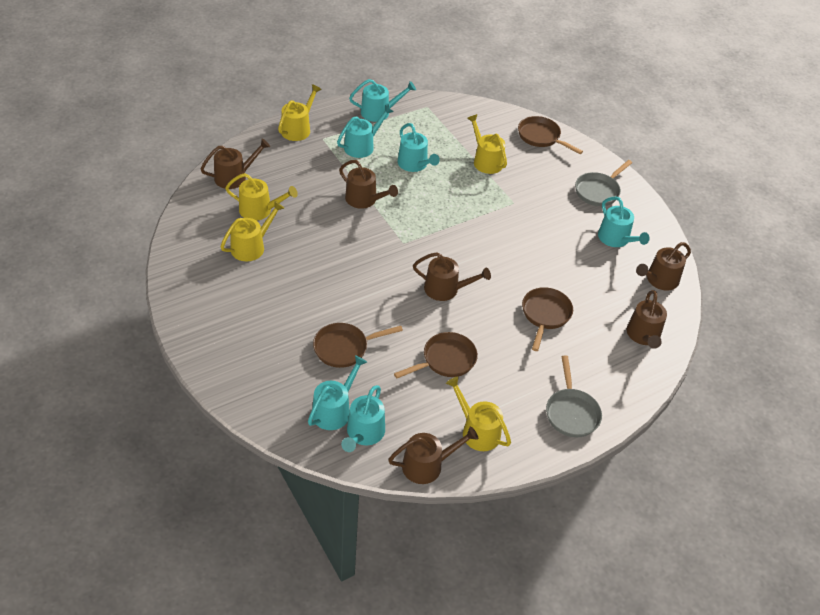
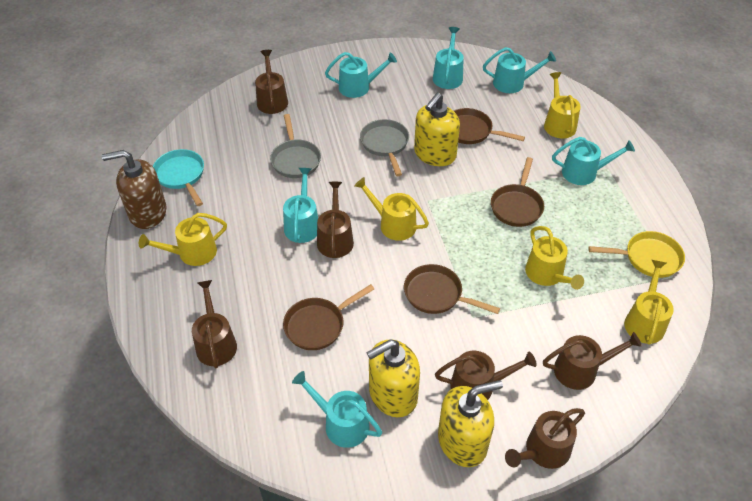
brown soap dispenser: 0 -> 1
turquoise pan: 0 -> 1
yellow pan: 0 -> 1
yellow soap dispenser: 0 -> 3

